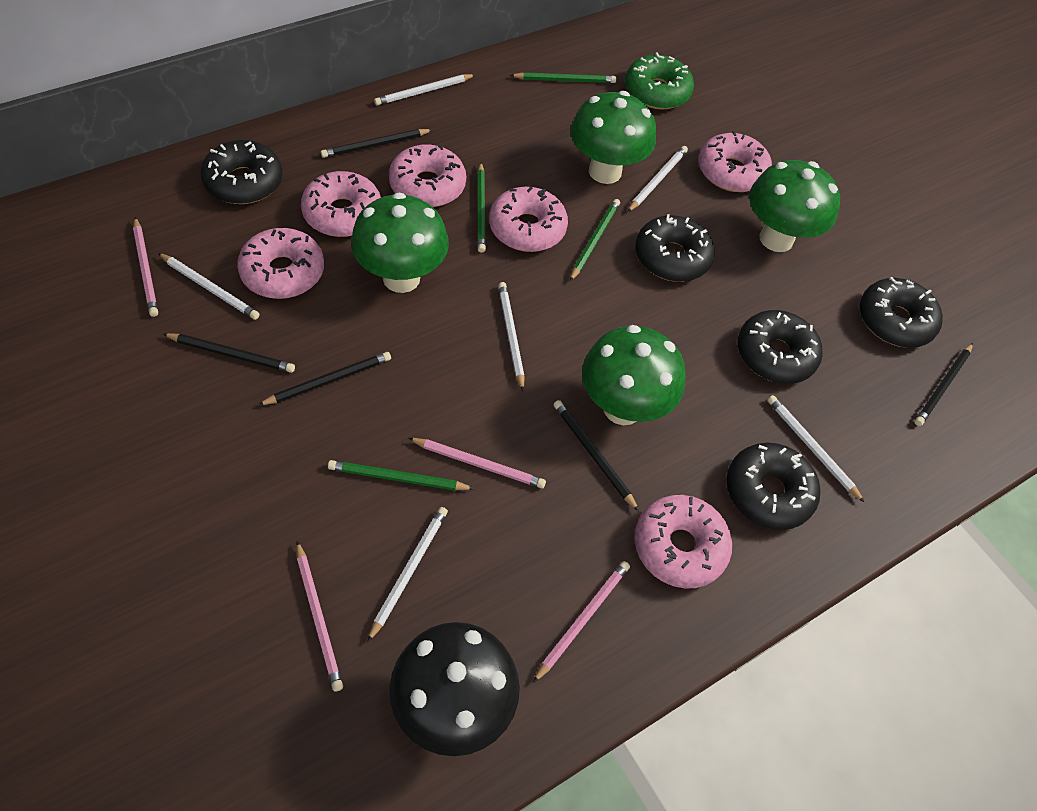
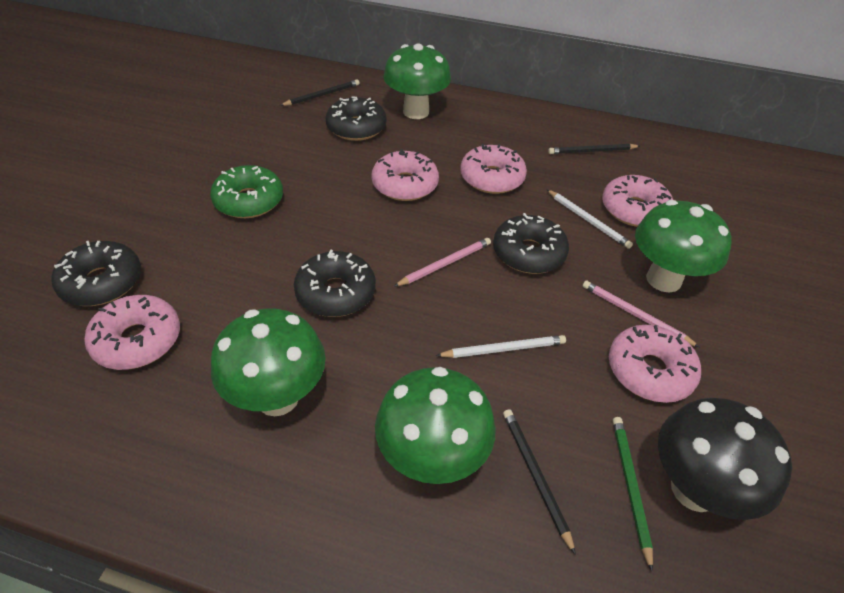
black donut: 5 -> 4
black pencil: 5 -> 3
green pencil: 4 -> 1
pink donut: 6 -> 5
pink pencil: 4 -> 2
white pencil: 6 -> 2

